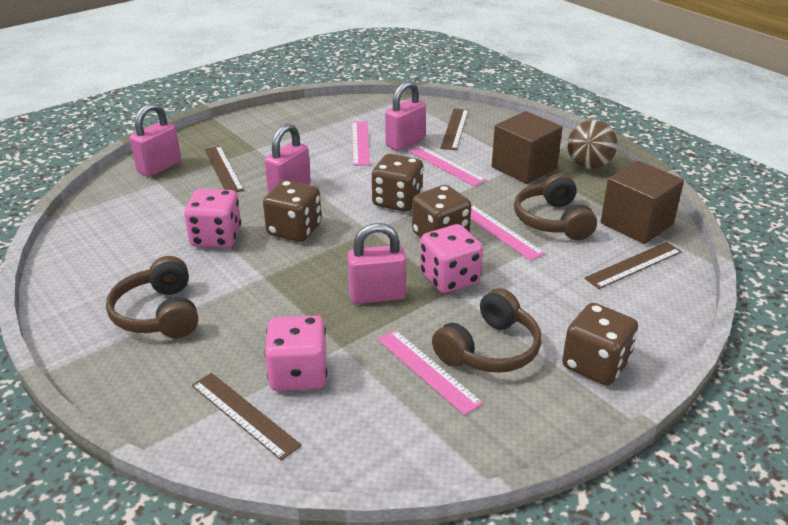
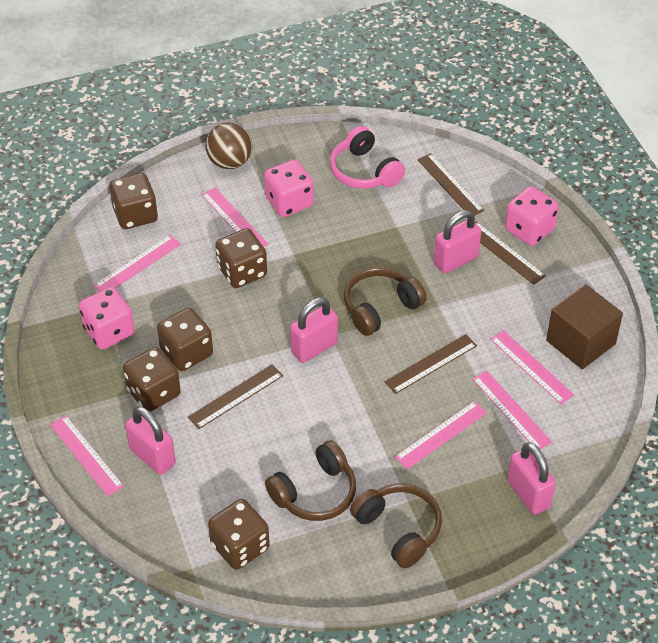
brown cube: 2 -> 1
brown dice: 4 -> 5
pink headphones: 0 -> 1
pink ruler: 4 -> 6

